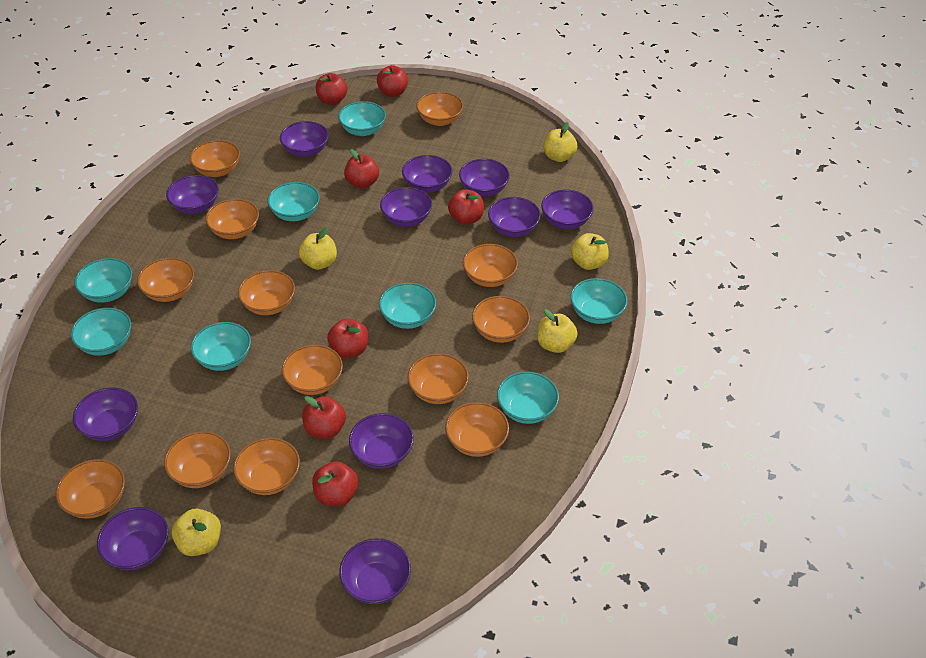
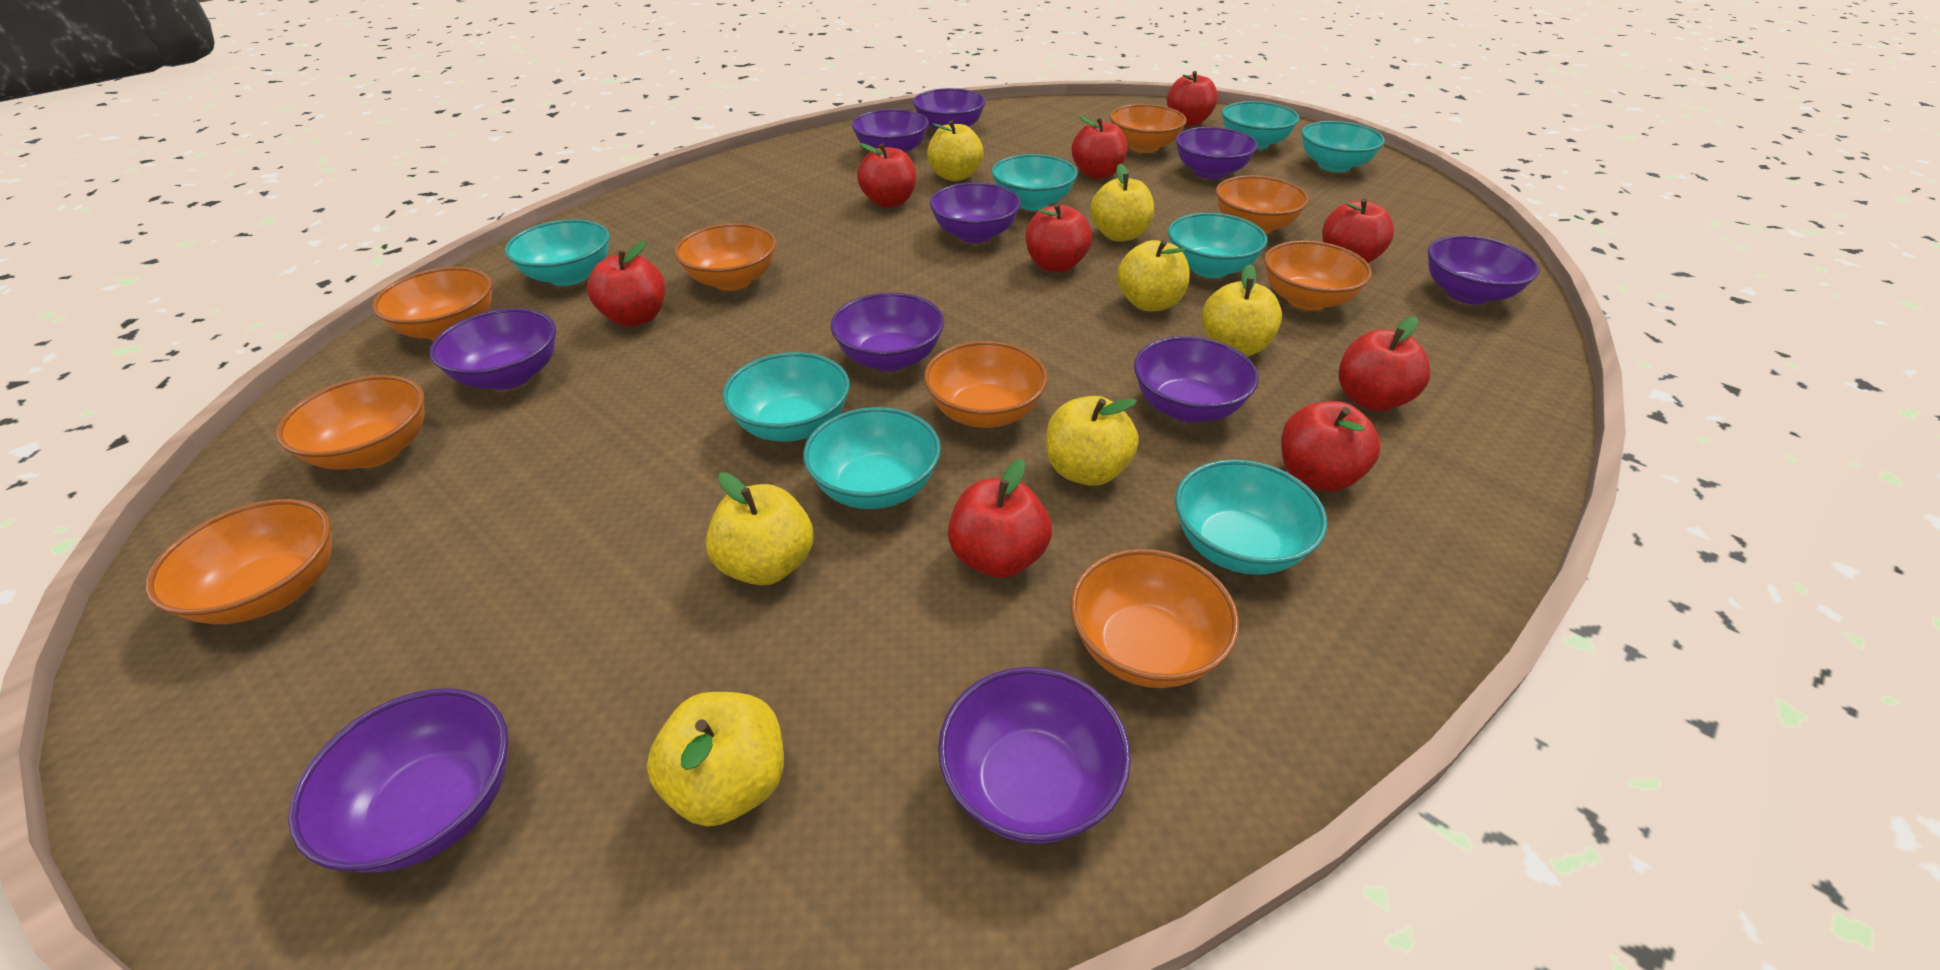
orange bowl: 13 -> 9
purple bowl: 11 -> 10
red apple: 7 -> 9
yellow apple: 5 -> 7

